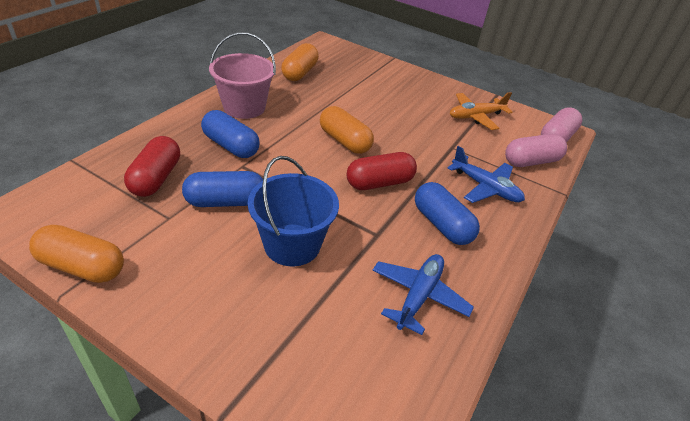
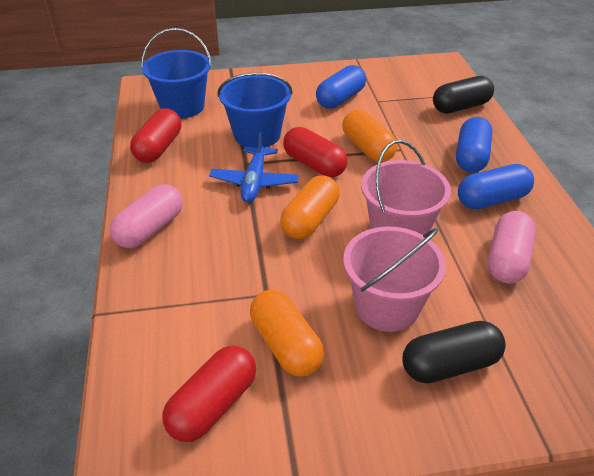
black capsule: 0 -> 2
blue bucket: 1 -> 2
blue plane: 2 -> 1
orange plane: 1 -> 0
pink bucket: 1 -> 2
red capsule: 2 -> 3

